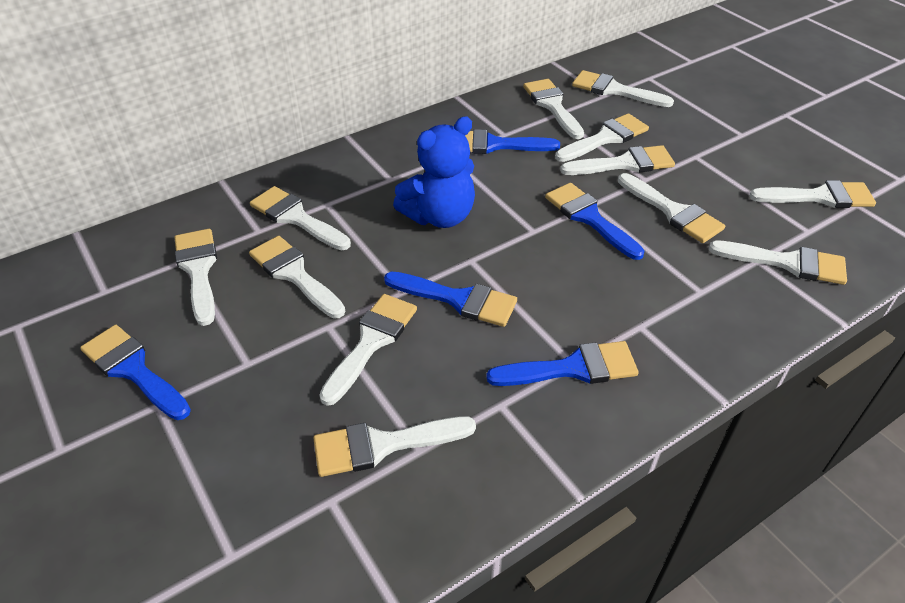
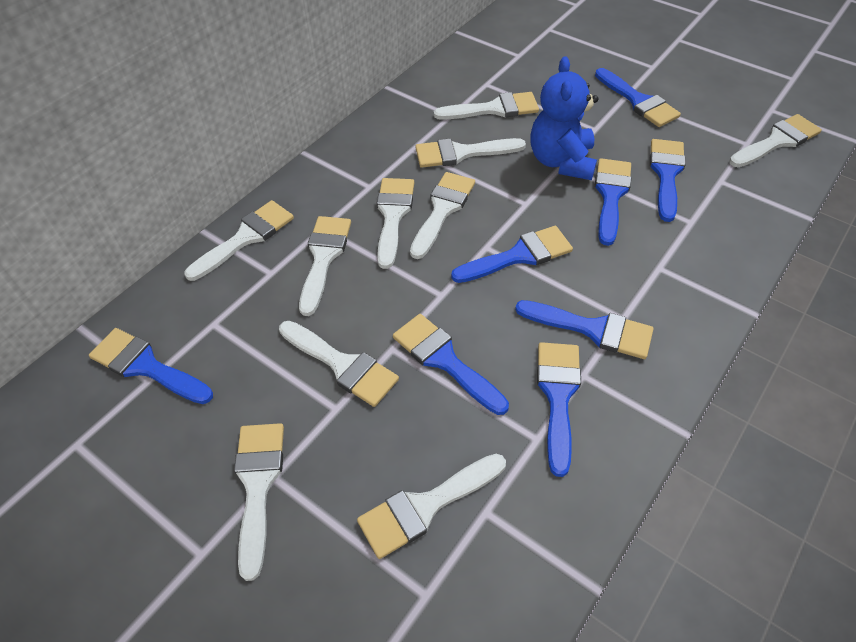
blue brush: 5 -> 8
white brush: 12 -> 10

